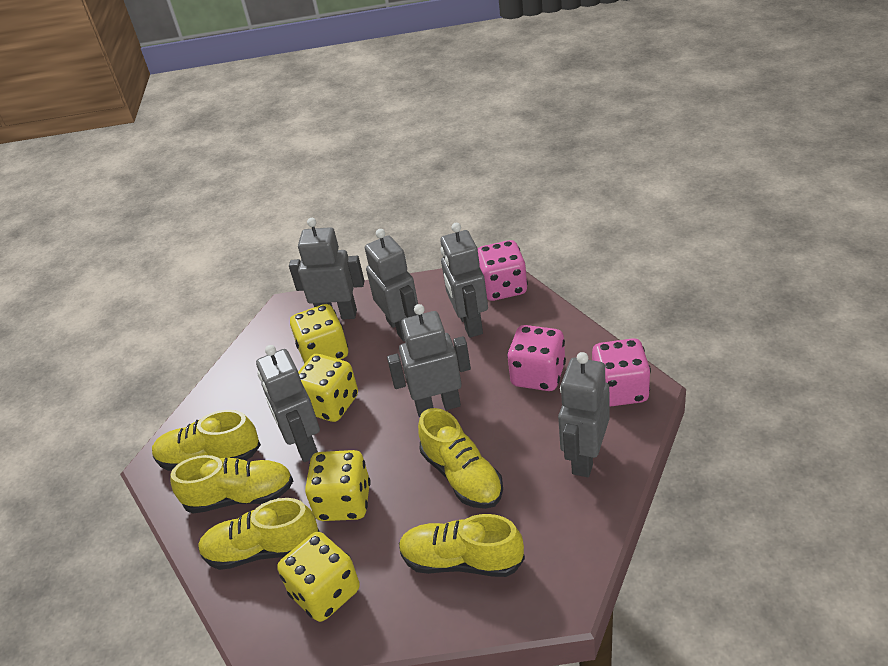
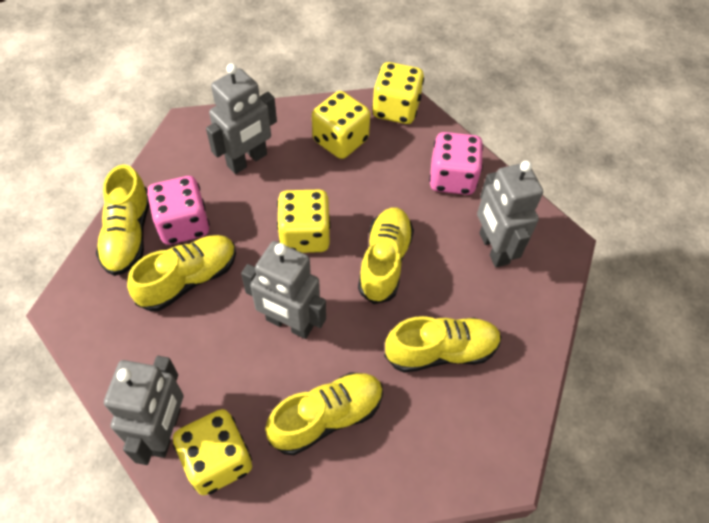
grey robot: 6 -> 4
pink dice: 3 -> 2

